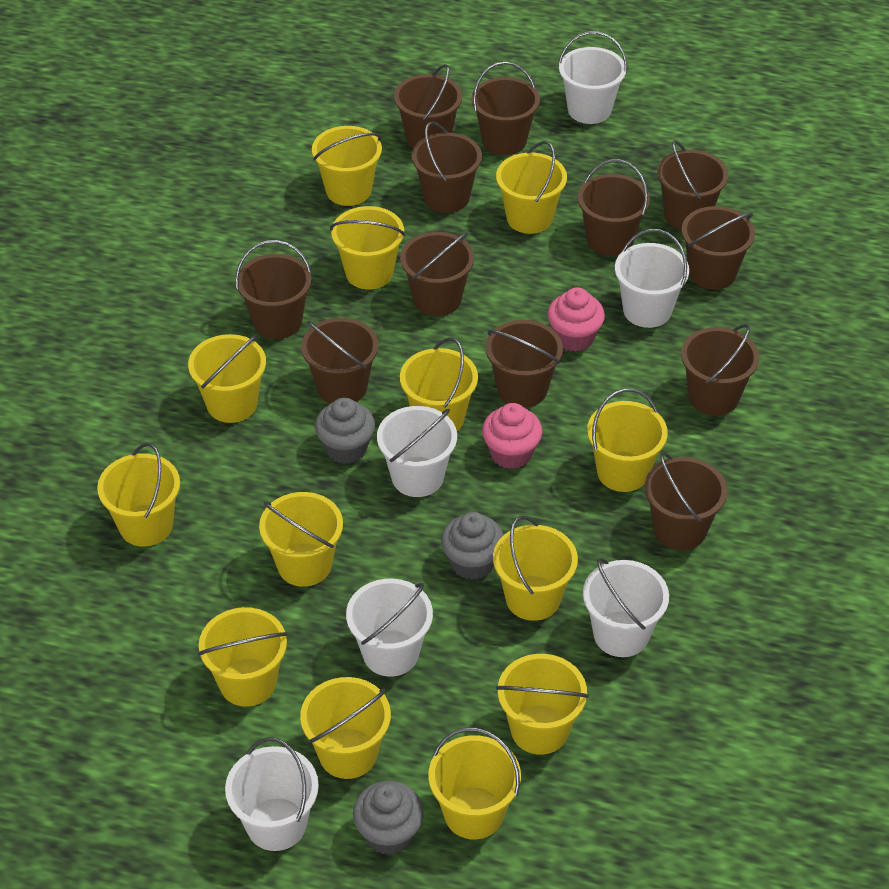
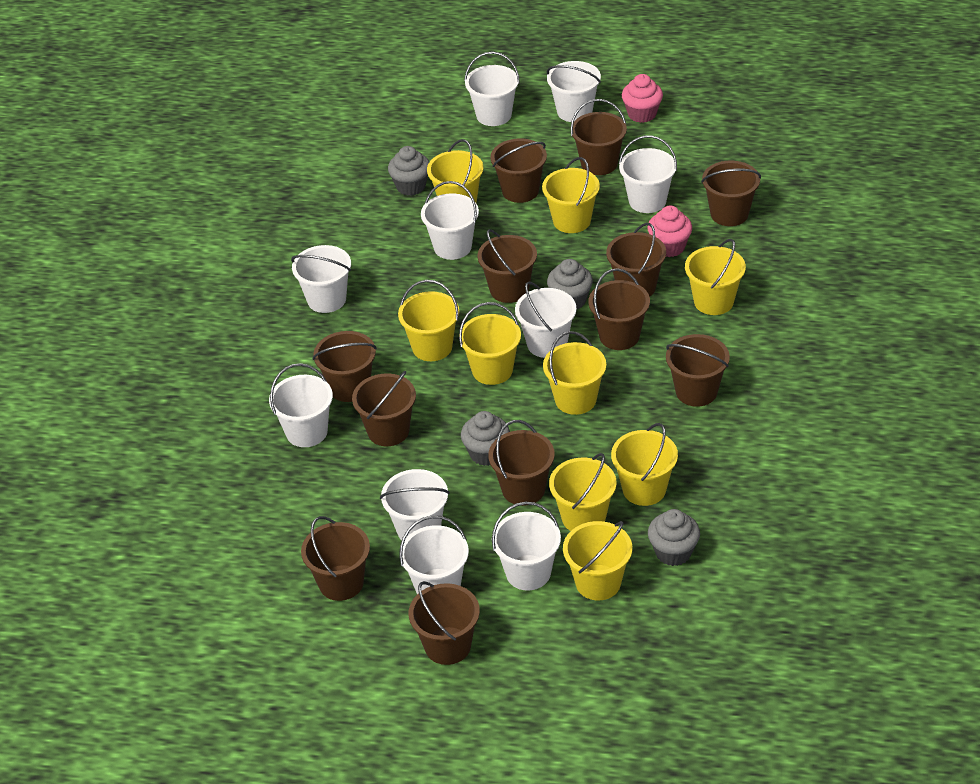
grey cupcake: 3 -> 4
white bucket: 6 -> 10
yellow bucket: 13 -> 9

